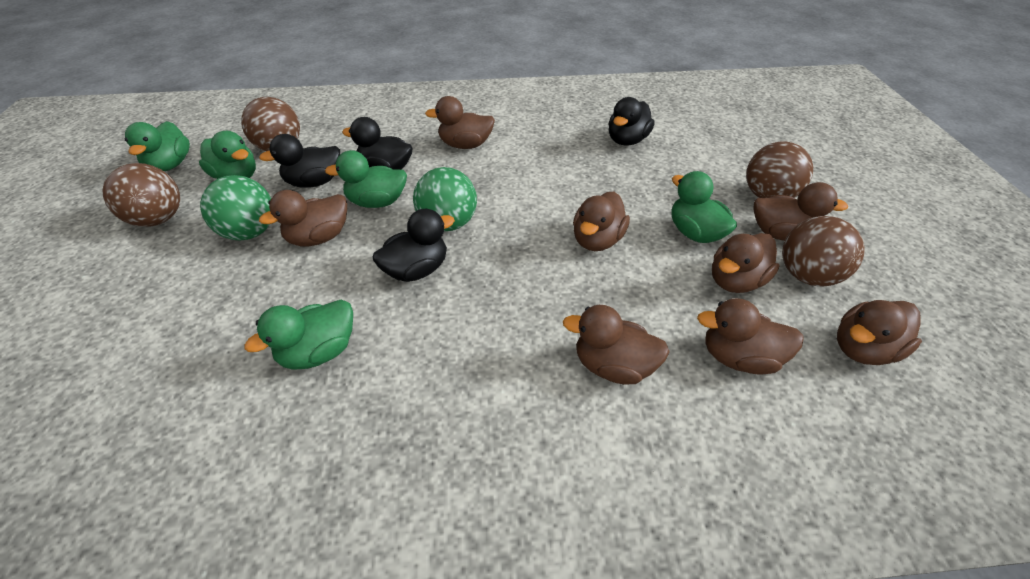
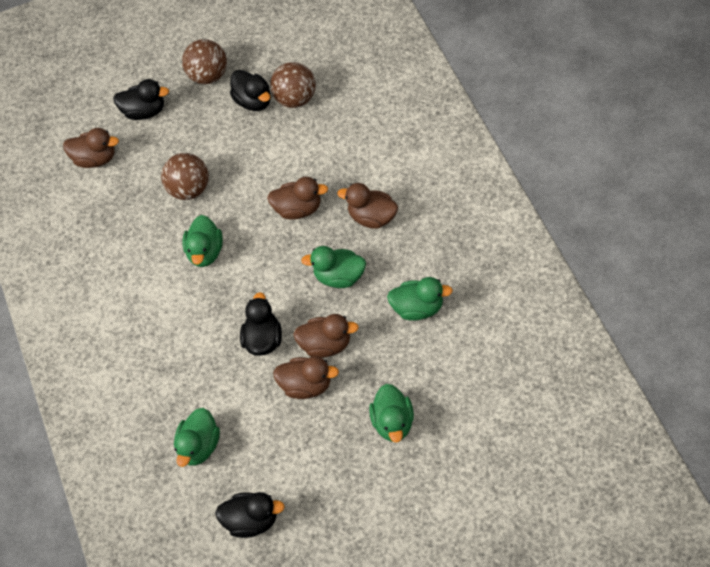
brown ball: 4 -> 3
brown duck: 8 -> 5
green ball: 2 -> 0

